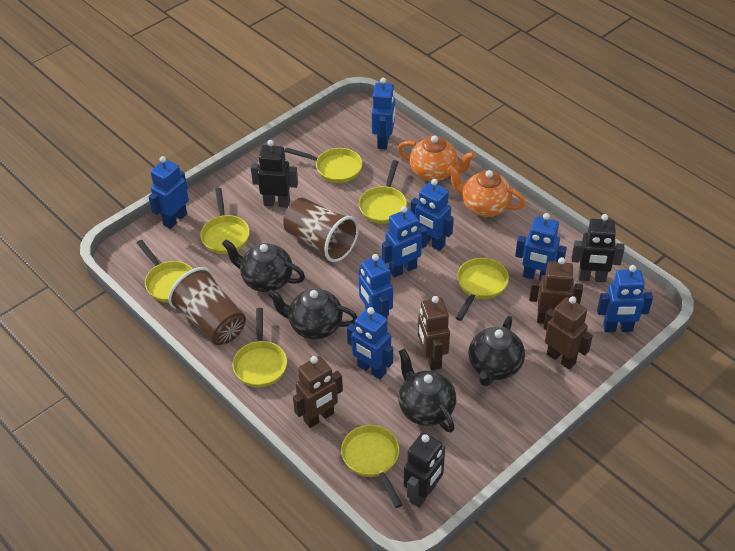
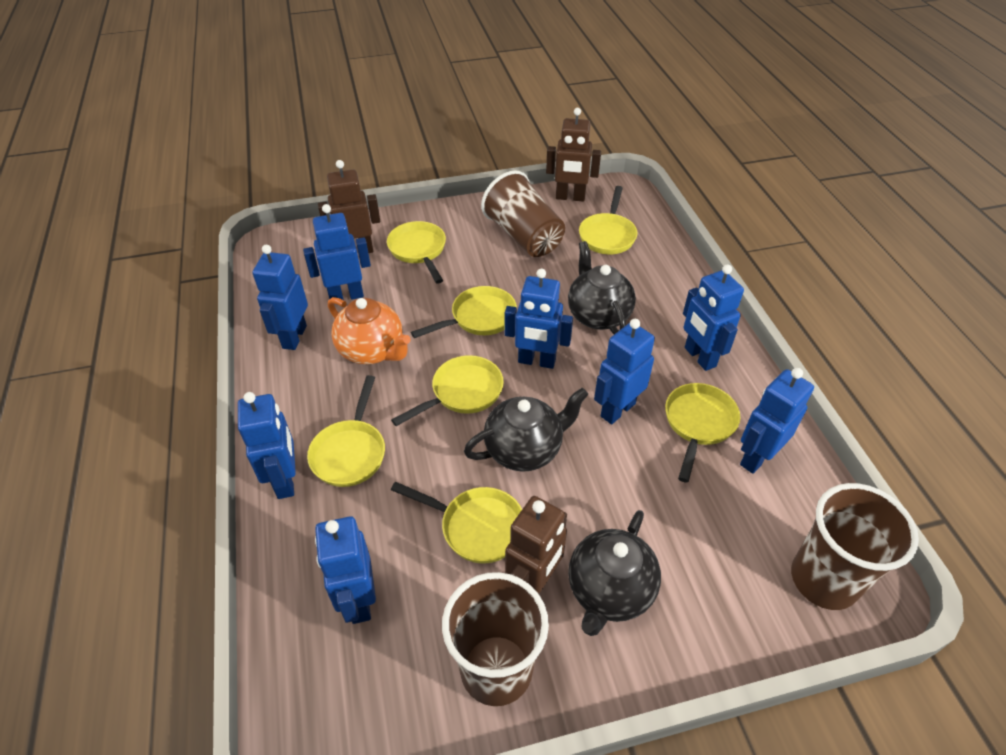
black robot: 3 -> 0
black teapot: 4 -> 3
brown cup: 2 -> 3
brown robot: 4 -> 3
orange teapot: 2 -> 1

